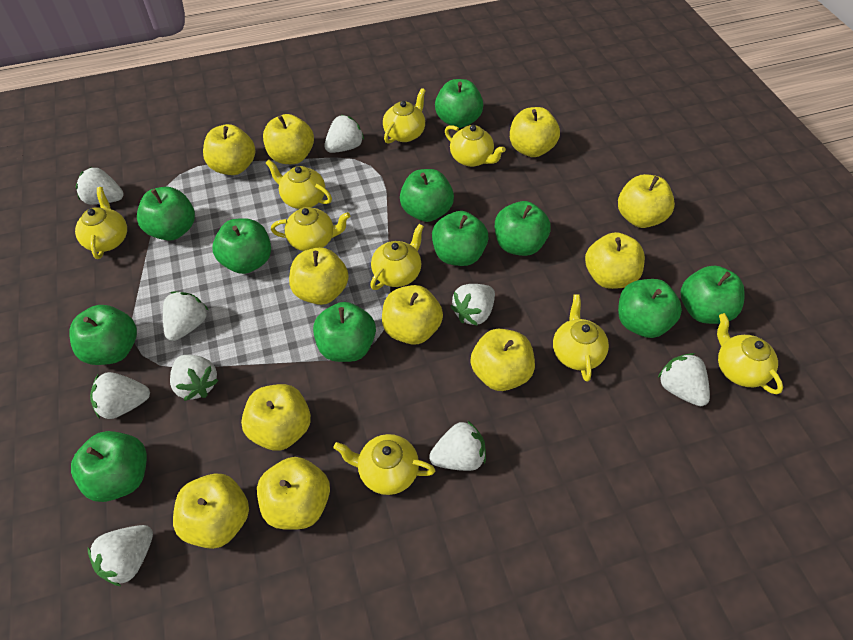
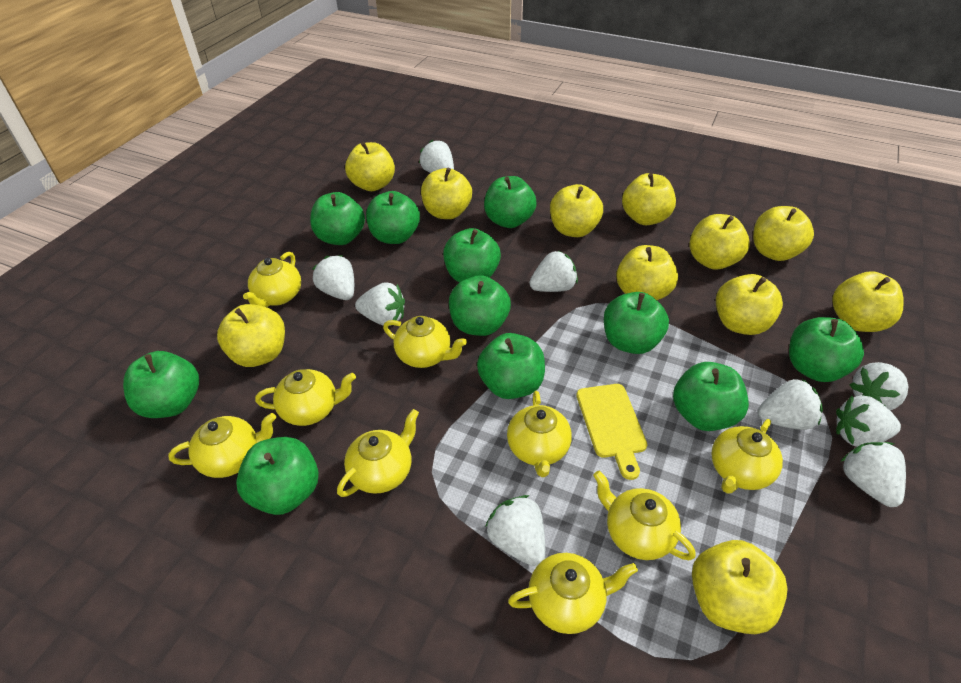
yellow cutting board: 0 -> 1

